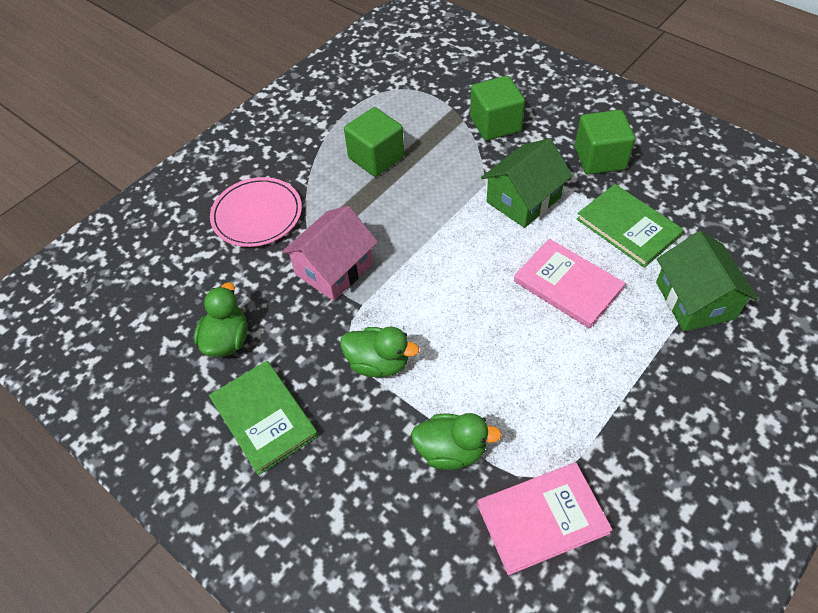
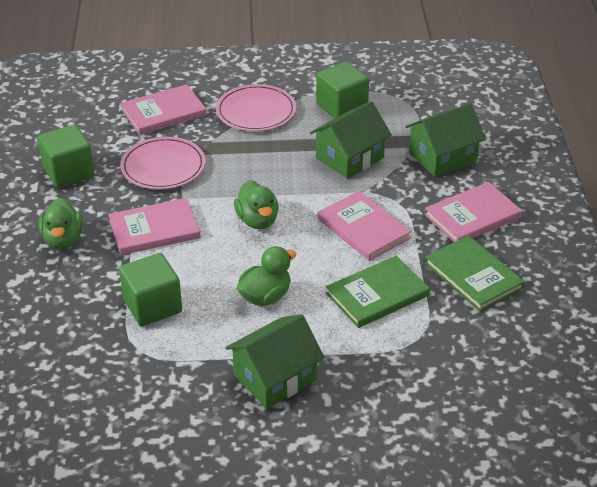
green house: 2 -> 3
pink book: 2 -> 4
pink house: 1 -> 0
pink plate: 1 -> 2

